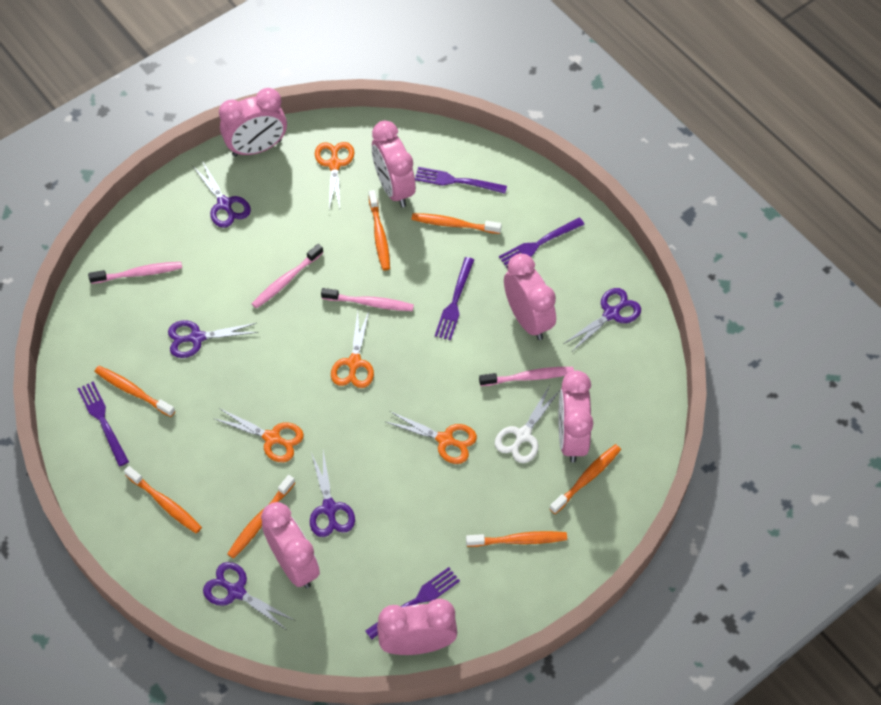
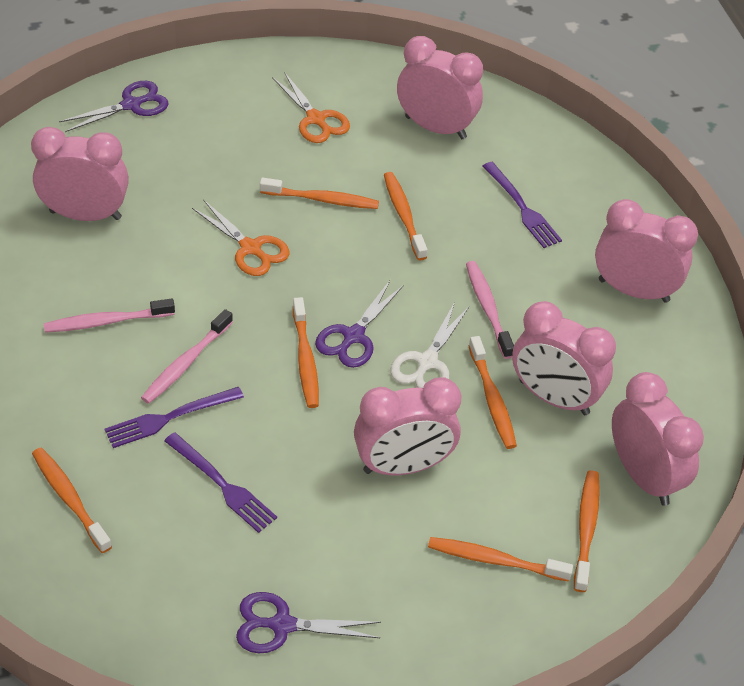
orange scissors: 4 -> 2
pink toothbrush: 4 -> 3
purple fork: 5 -> 3
purple scissors: 5 -> 3

